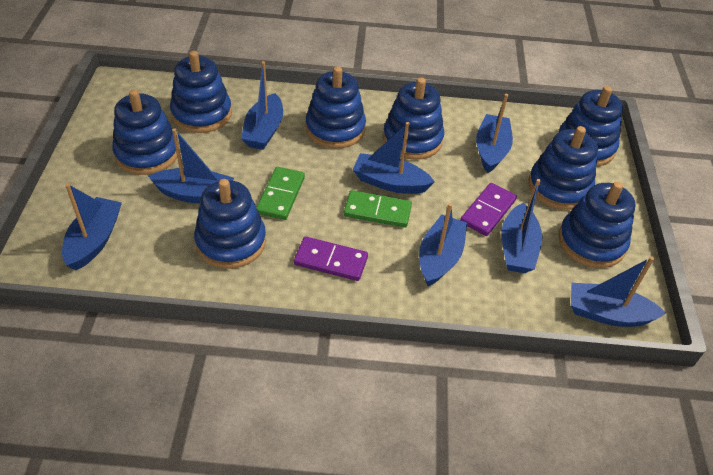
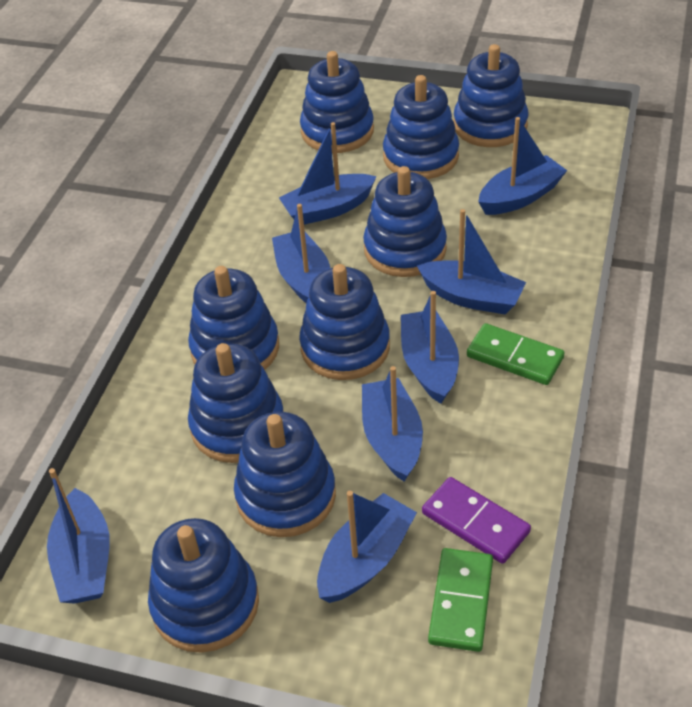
blue stacking toy: 8 -> 9
purple domino: 2 -> 1

